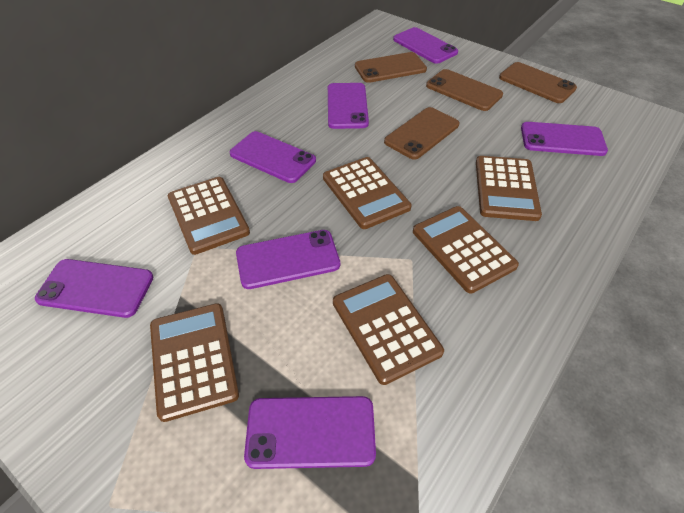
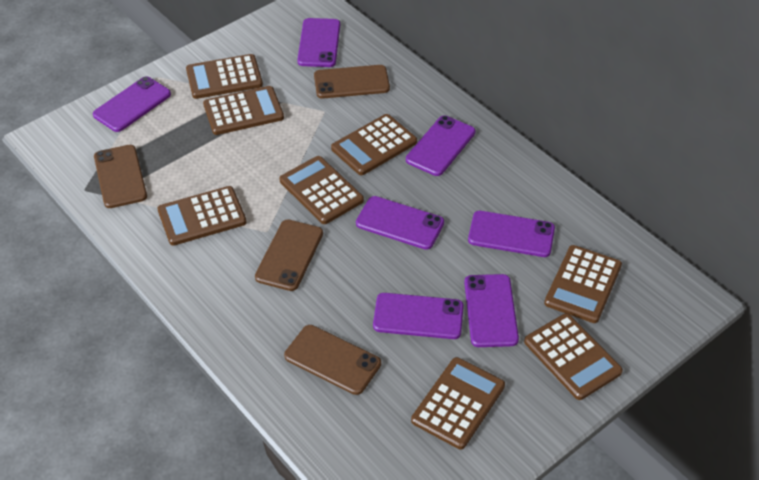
brown calculator: 6 -> 8

